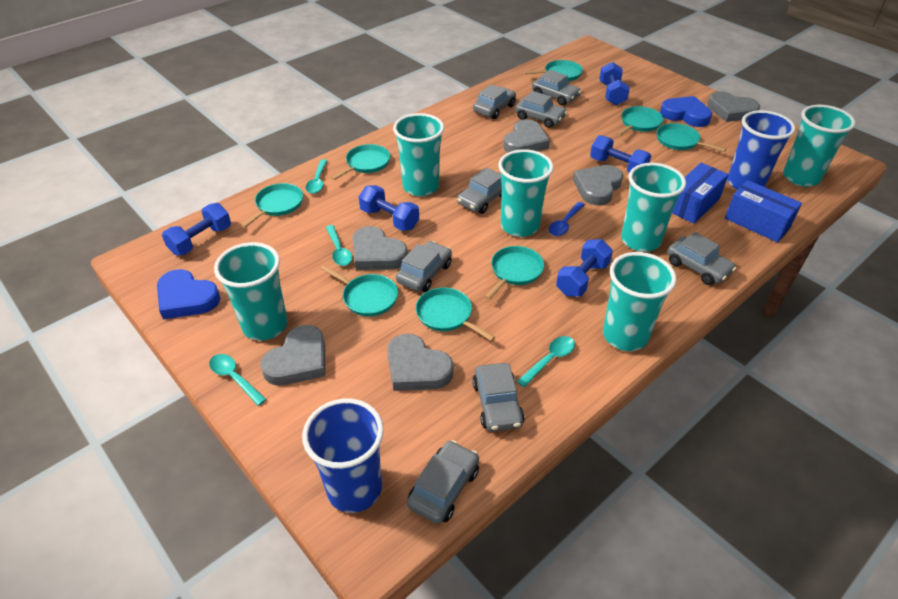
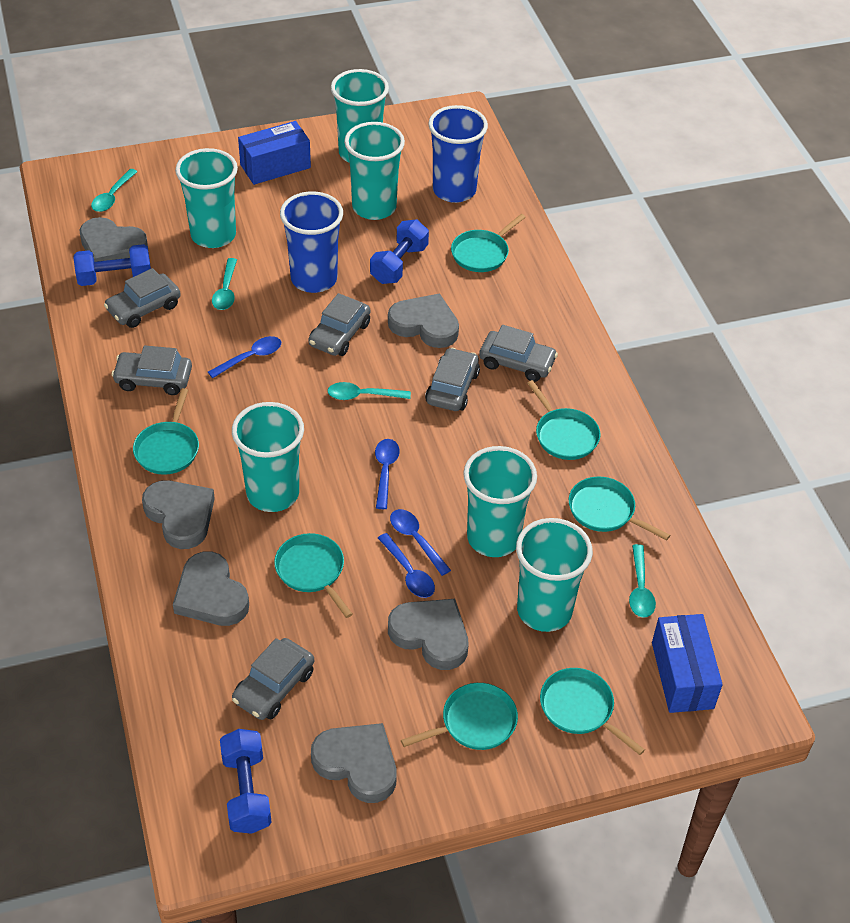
blue dumbbell: 5 -> 3
blue heart: 2 -> 0
blue spoon: 1 -> 4
grey car: 8 -> 6
turquoise pan: 8 -> 7

